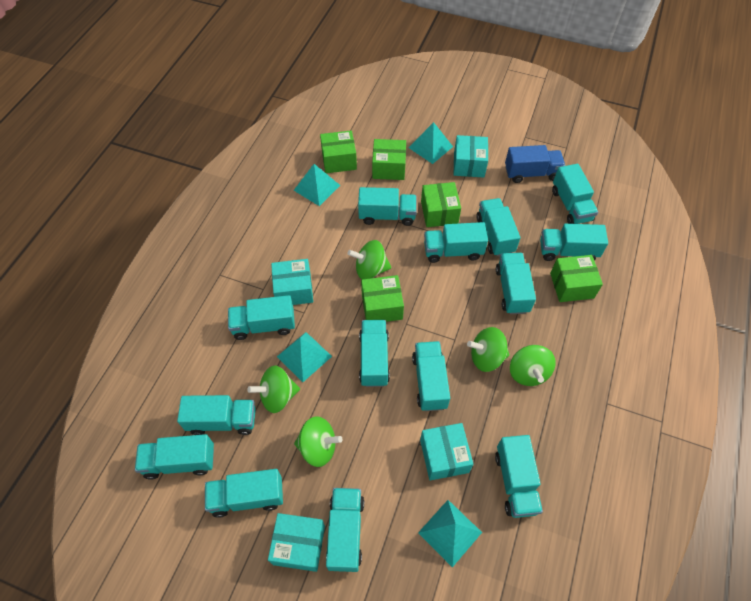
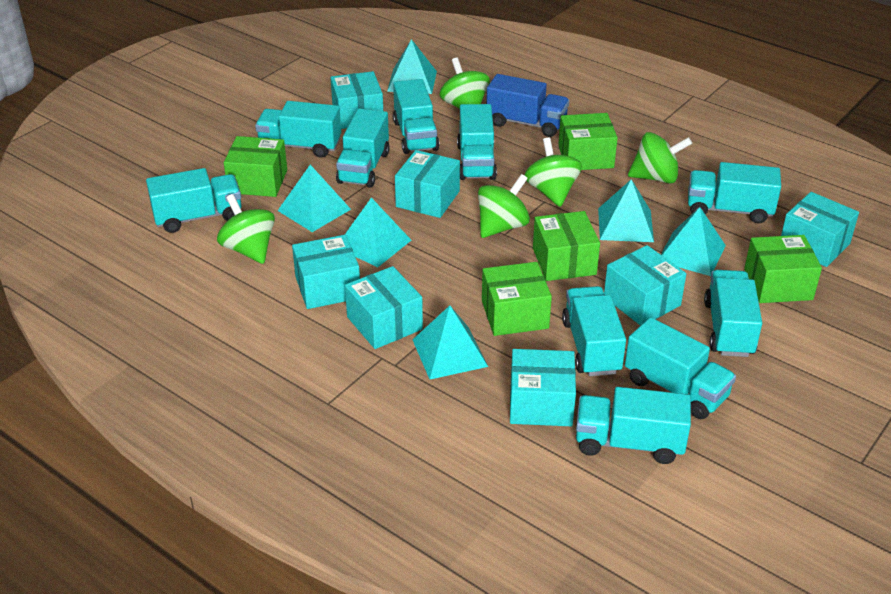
turquoise box: 4 -> 7
turquoise pyramid: 4 -> 6
turquoise truck: 14 -> 10

